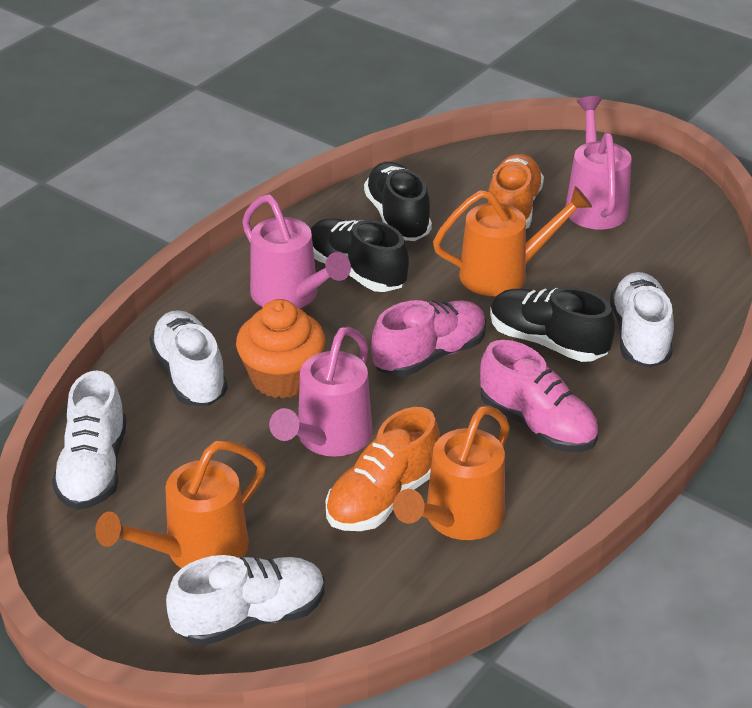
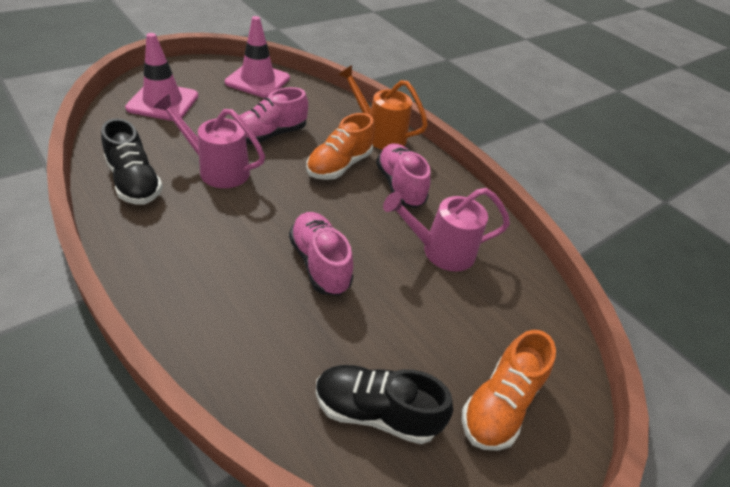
black shoe: 3 -> 2
orange cupcake: 1 -> 0
orange watering can: 3 -> 1
pink shoe: 2 -> 3
pink traffic cone: 0 -> 2
pink watering can: 3 -> 2
white shoe: 4 -> 0

